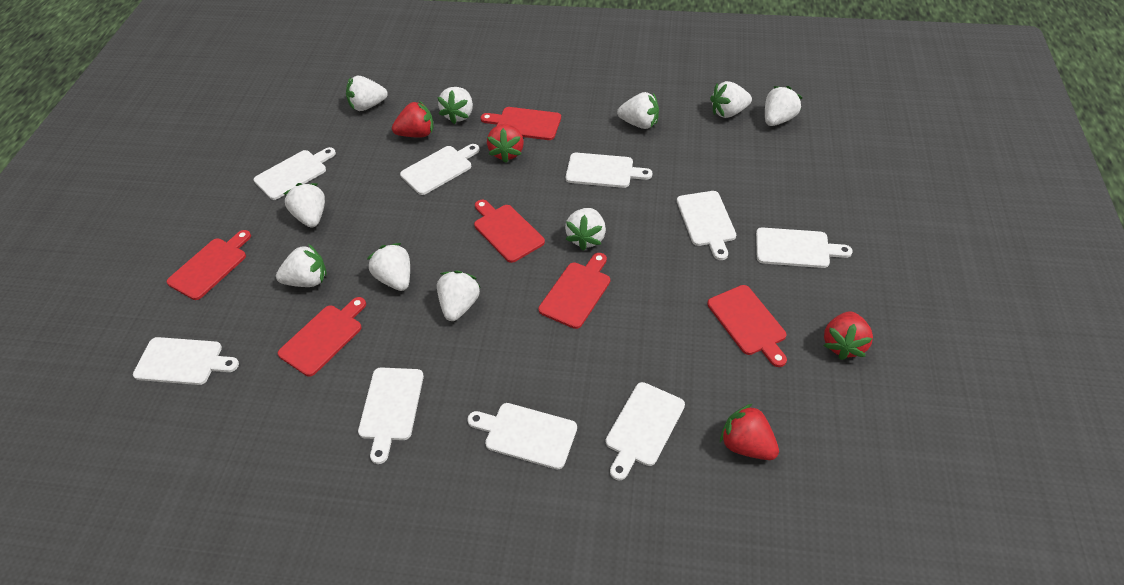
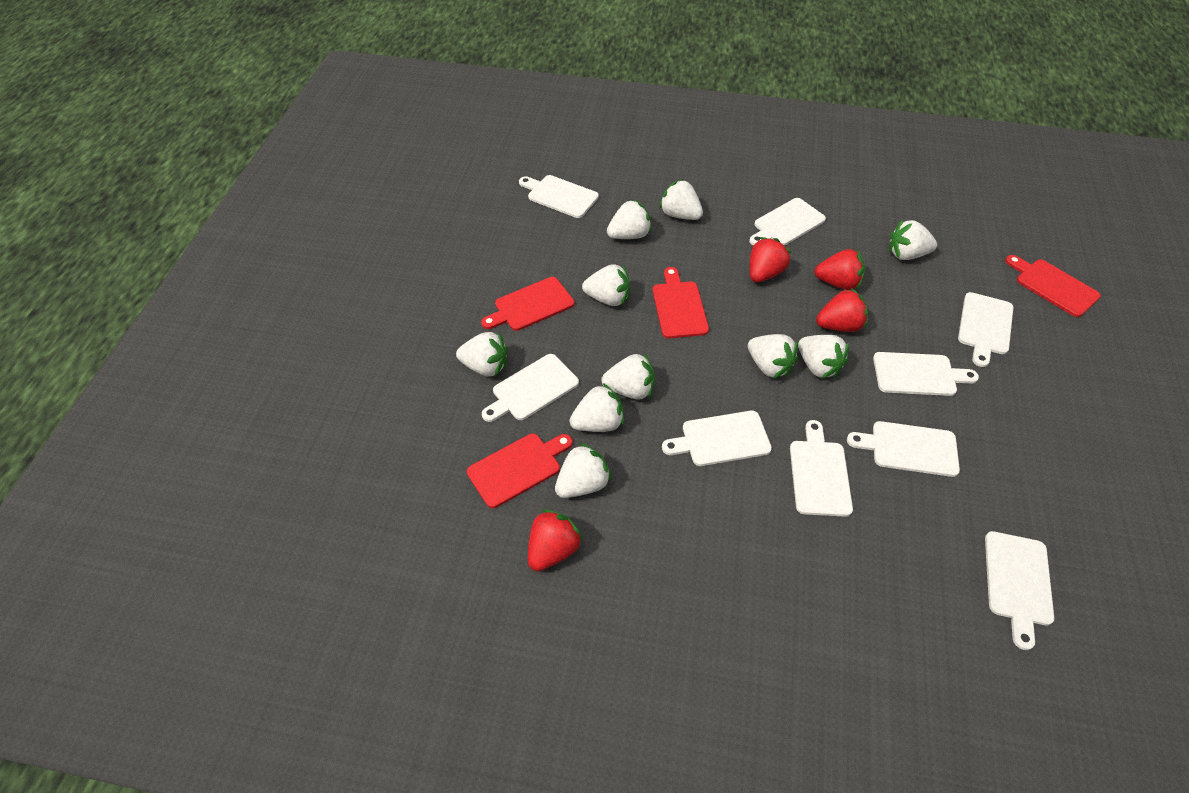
red cutting board: 6 -> 4

